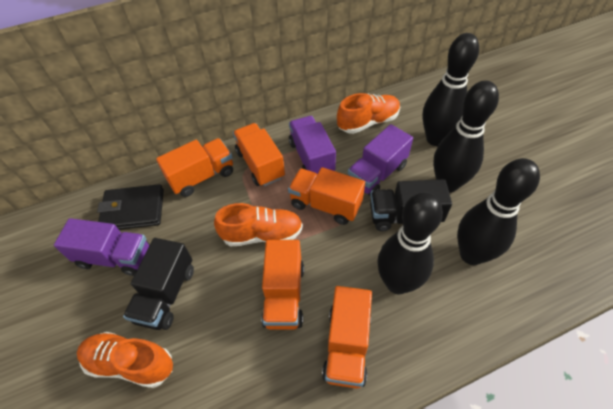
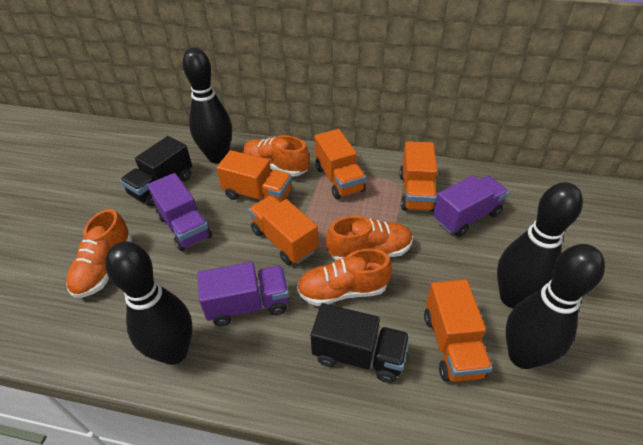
black wallet: 1 -> 0
orange shoe: 3 -> 4

